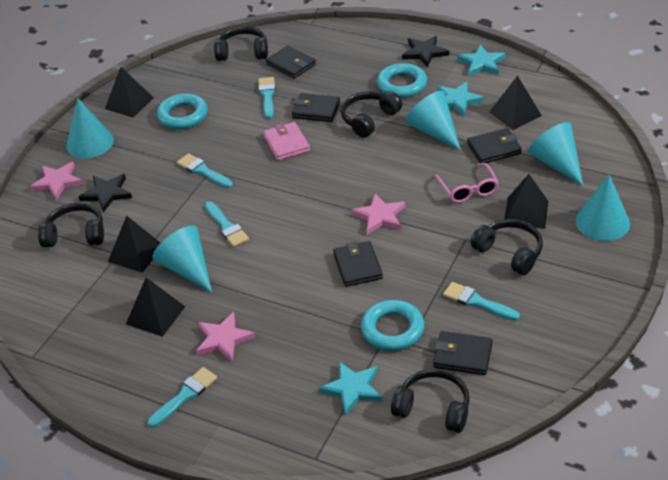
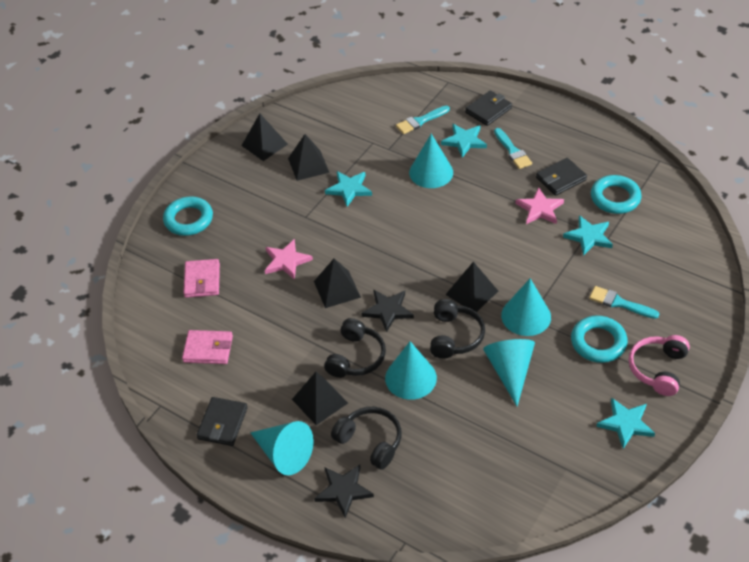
black headphones: 5 -> 3
black wallet: 5 -> 3
pink glasses: 1 -> 0
pink headphones: 0 -> 1
pink star: 3 -> 2
pink wallet: 1 -> 2
turquoise brush: 5 -> 3
turquoise star: 3 -> 4

